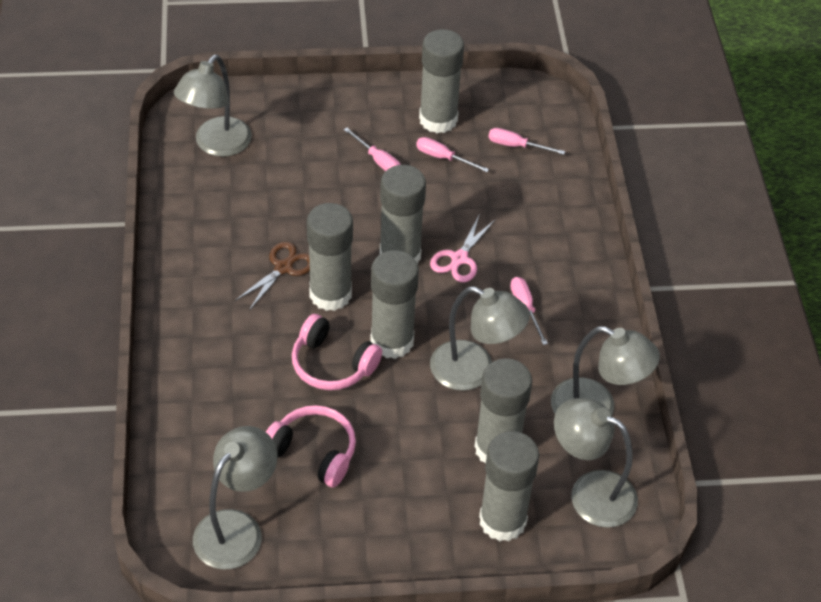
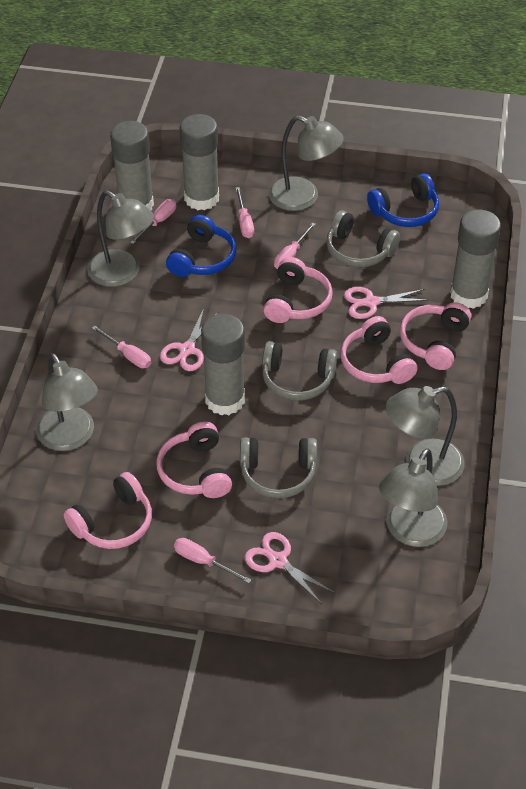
blue headphones: 0 -> 2
brown scissors: 1 -> 0
grey glue stick: 6 -> 4
grey headphones: 0 -> 3
pink headphones: 2 -> 5
pink scissors: 1 -> 3
pink screwdriver: 4 -> 5

